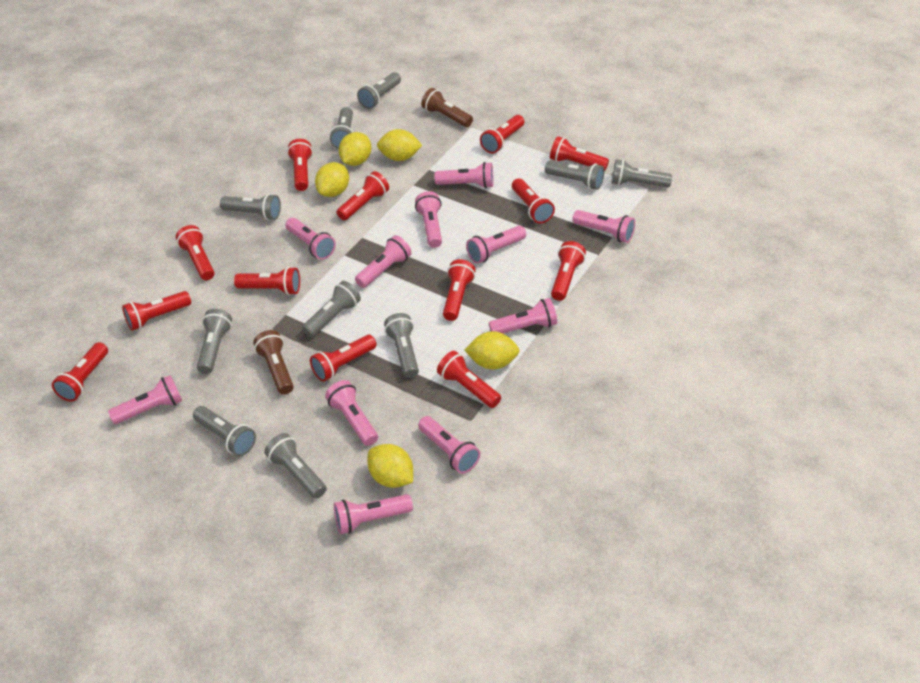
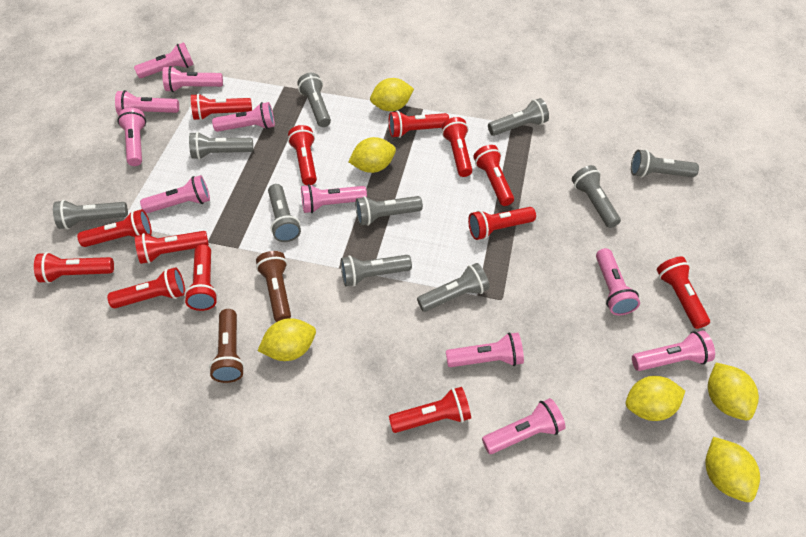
yellow lemon: 5 -> 6

